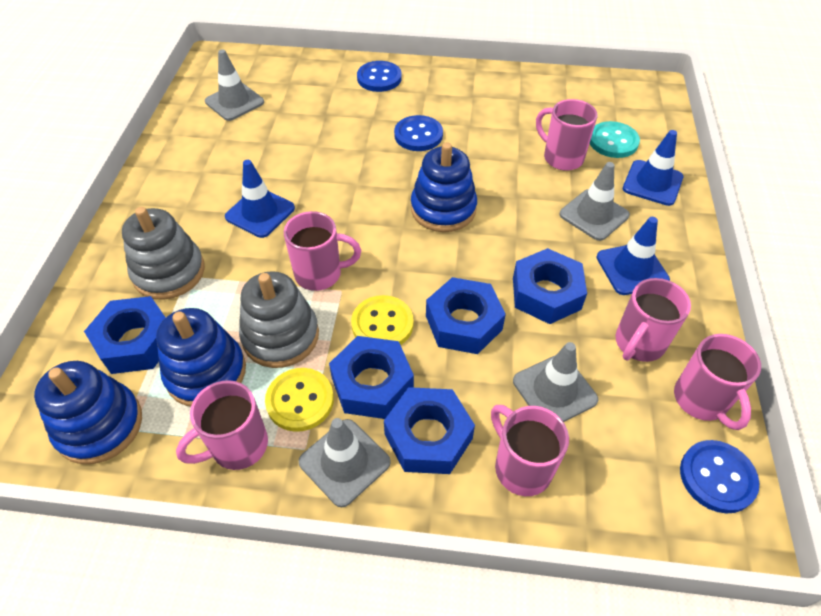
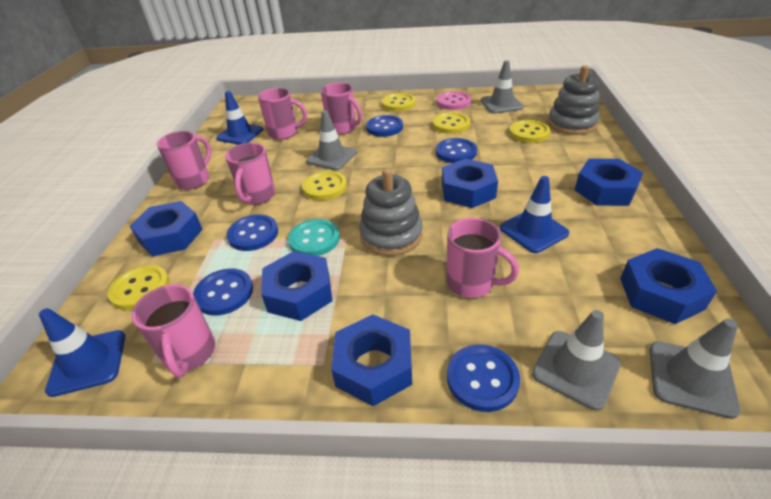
blue button: 3 -> 5
blue nut: 5 -> 6
blue stacking toy: 3 -> 0
pink button: 0 -> 1
yellow button: 2 -> 5

